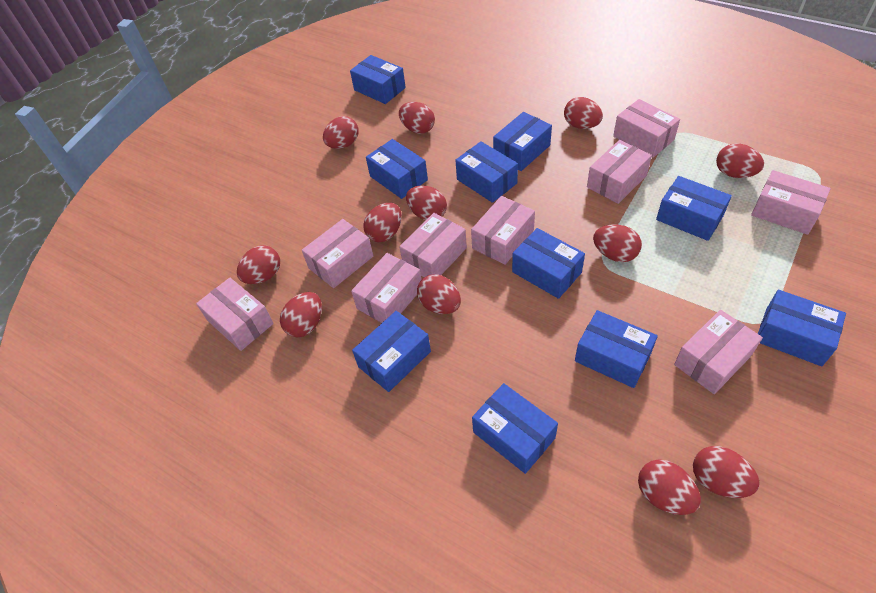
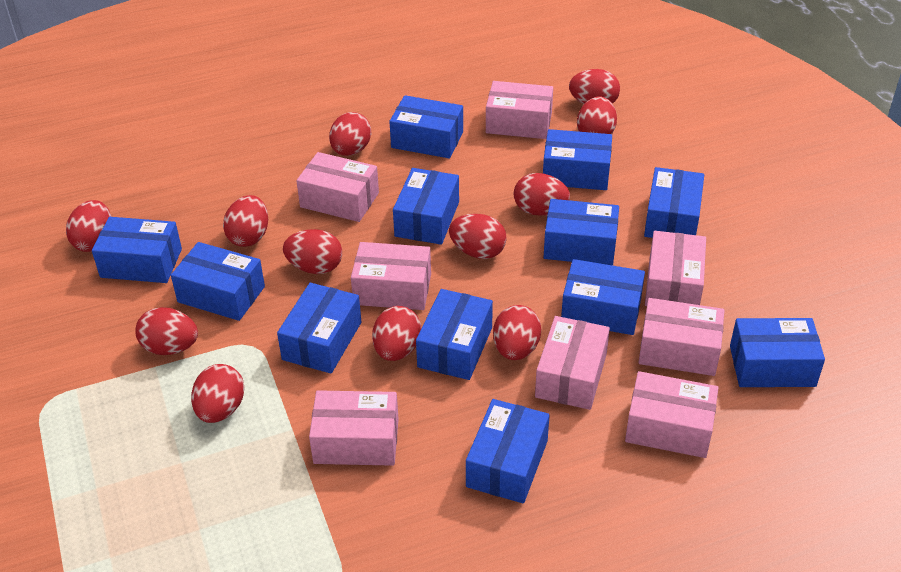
blue box: 10 -> 12
pink box: 9 -> 8

